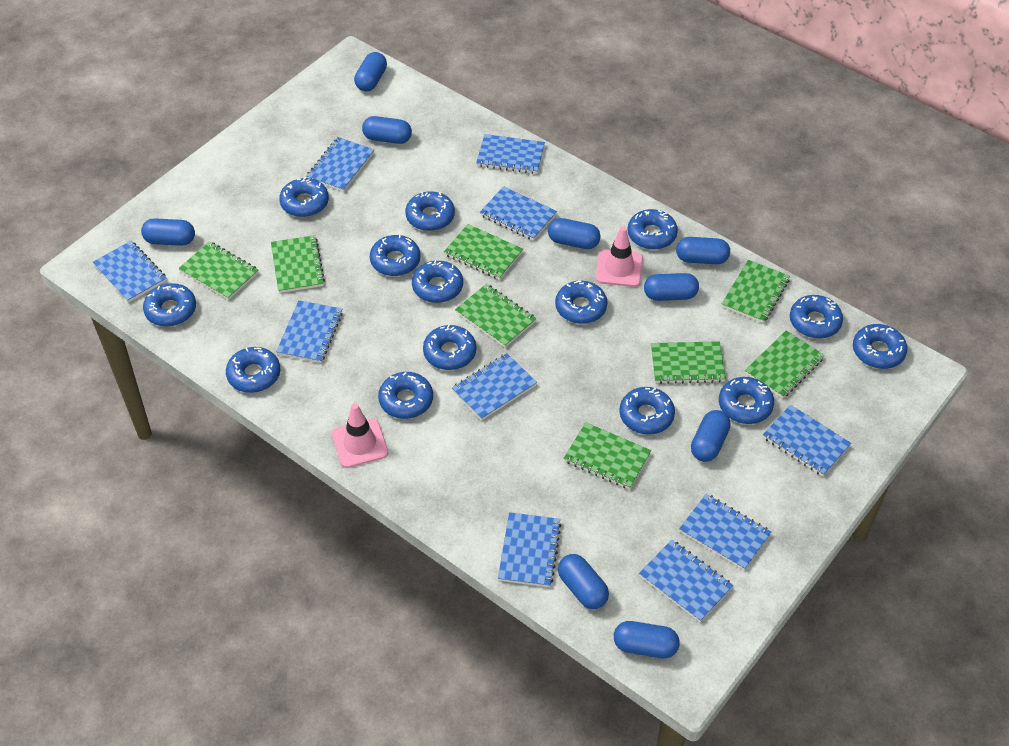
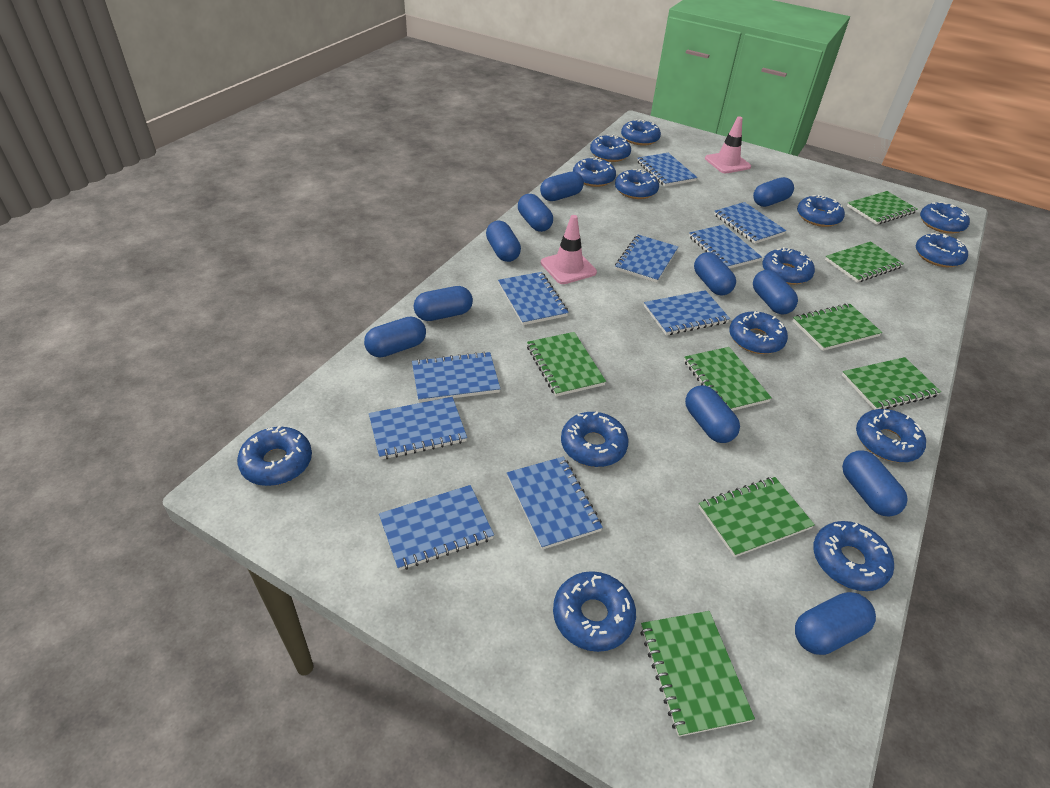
blue capsule: 9 -> 11

